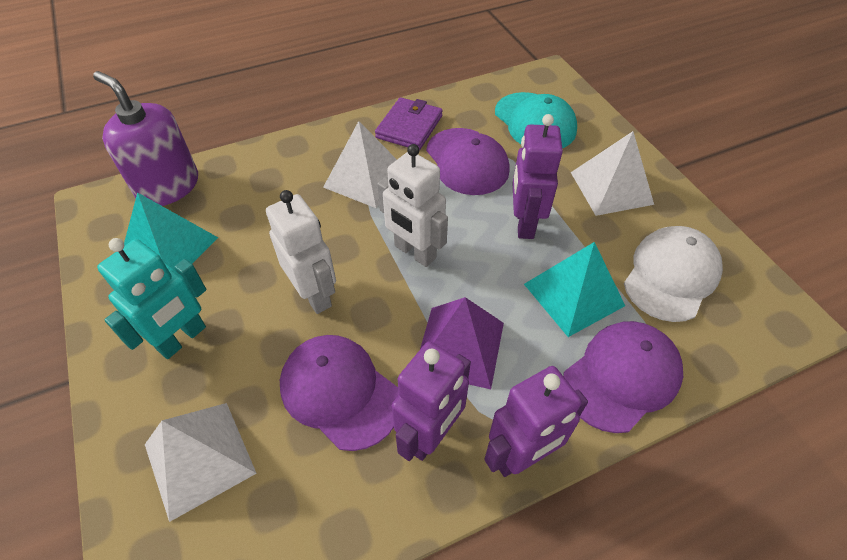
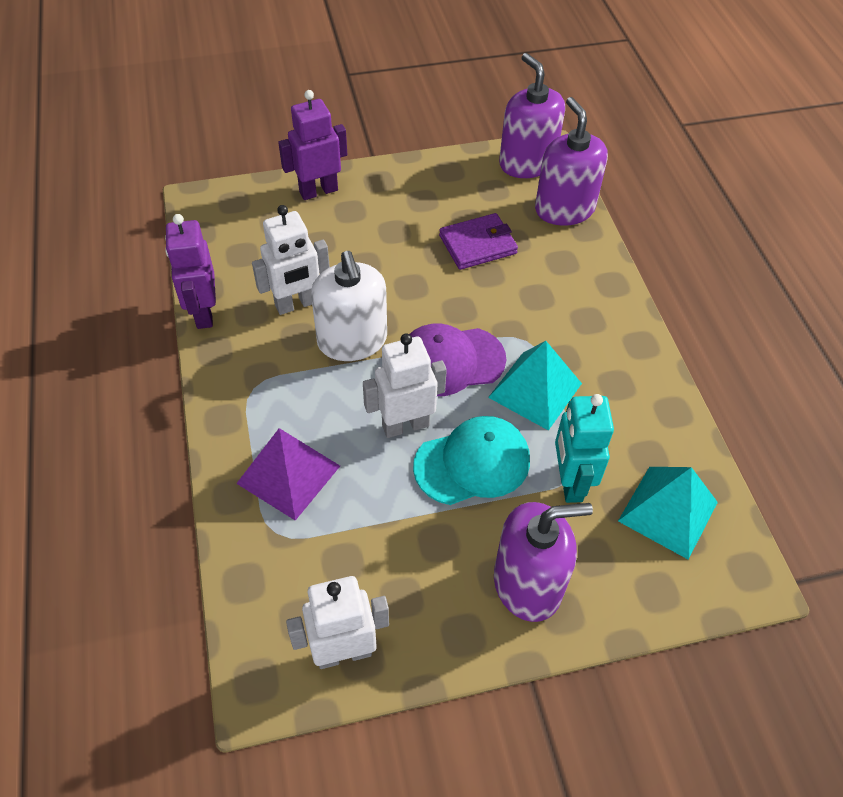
purple cap: 3 -> 1
purple robot: 3 -> 2
purple soap dispenser: 1 -> 3
white cap: 1 -> 0
white pyramid: 3 -> 0
white robot: 2 -> 3
white soap dispenser: 0 -> 1

